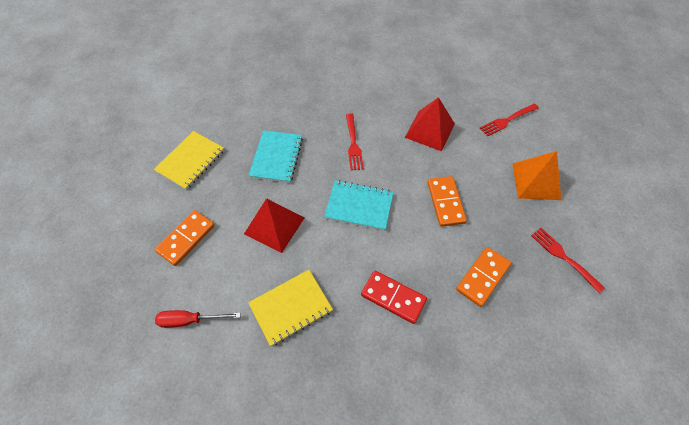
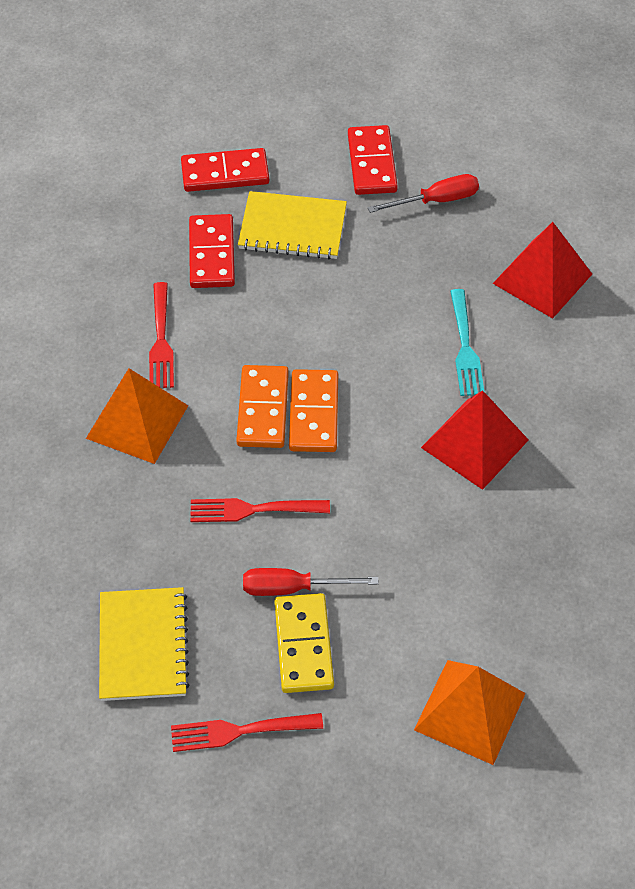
orange domino: 3 -> 2
orange pyramid: 1 -> 2
red domino: 1 -> 3
red screwdriver: 1 -> 2
turquoise fork: 0 -> 1
turquoise notebook: 2 -> 0
yellow domino: 0 -> 1

